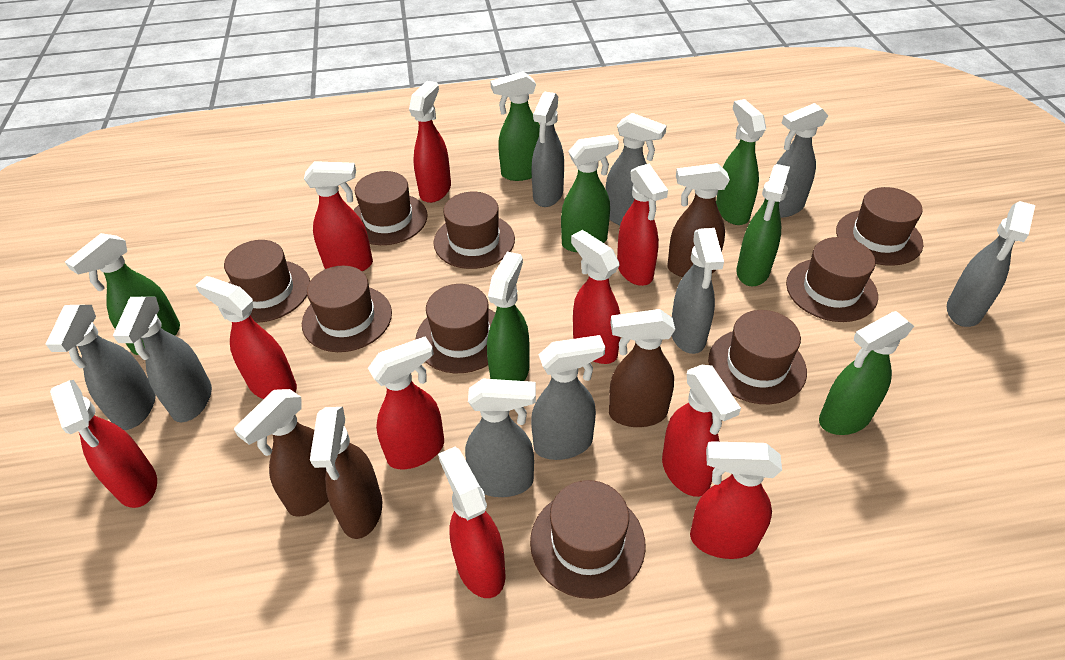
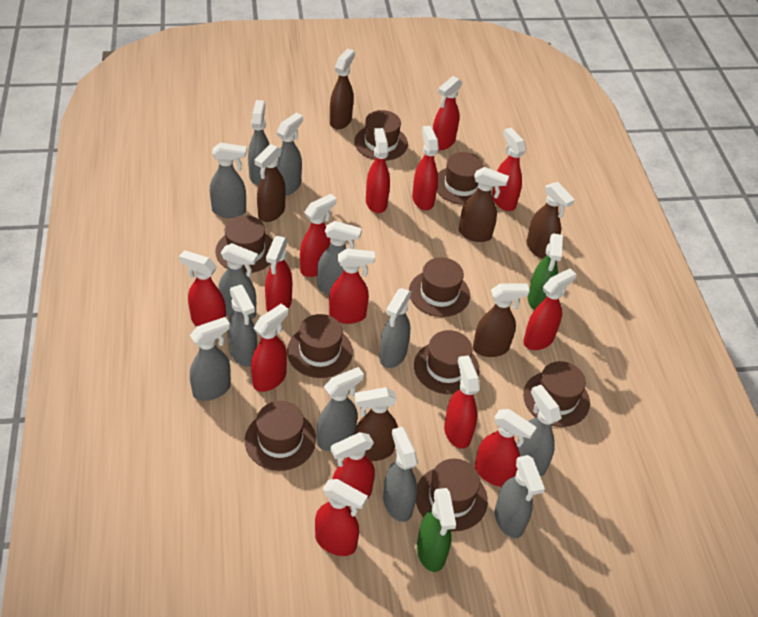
brown spray bottle: 4 -> 6
green spray bottle: 7 -> 2
grey spray bottle: 9 -> 12
red spray bottle: 10 -> 14

